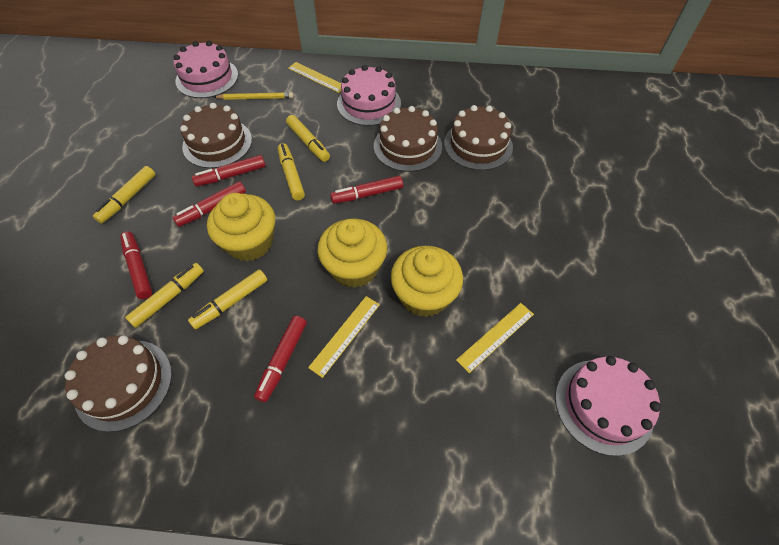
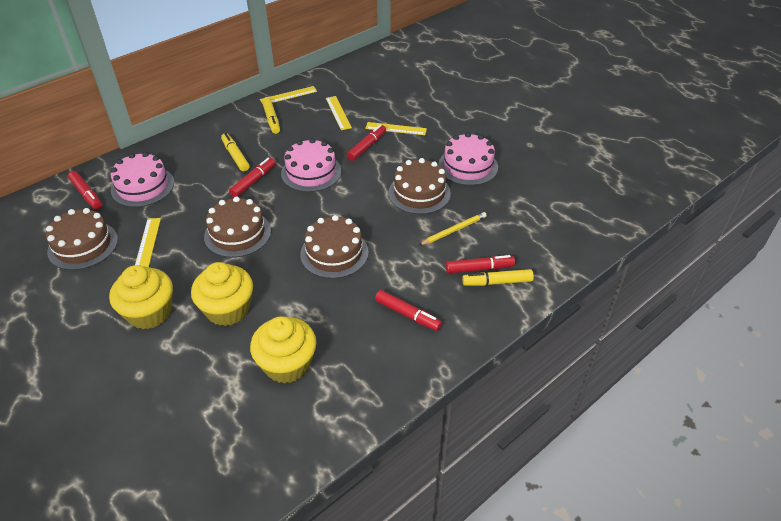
yellow marker: 5 -> 3
yellow ruler: 3 -> 4

